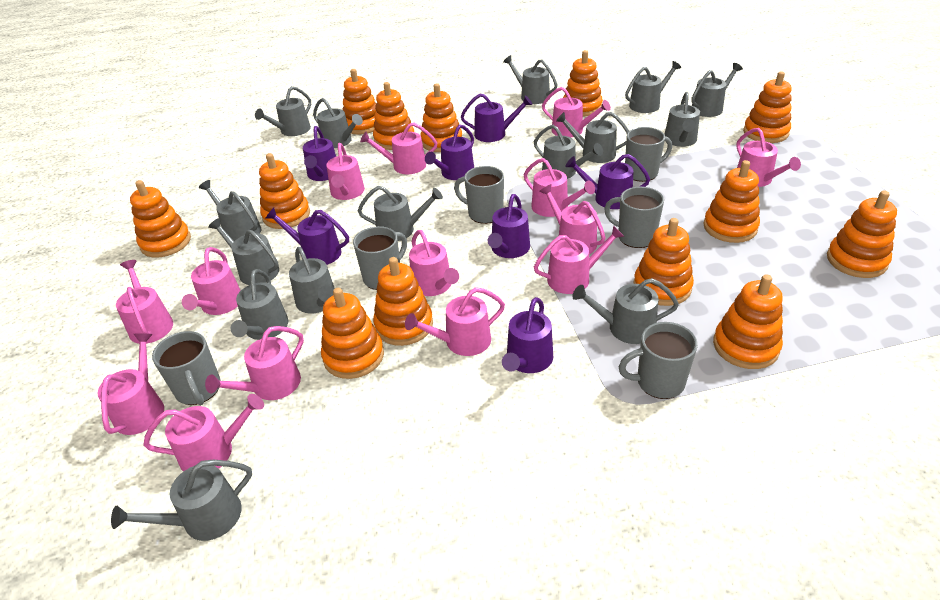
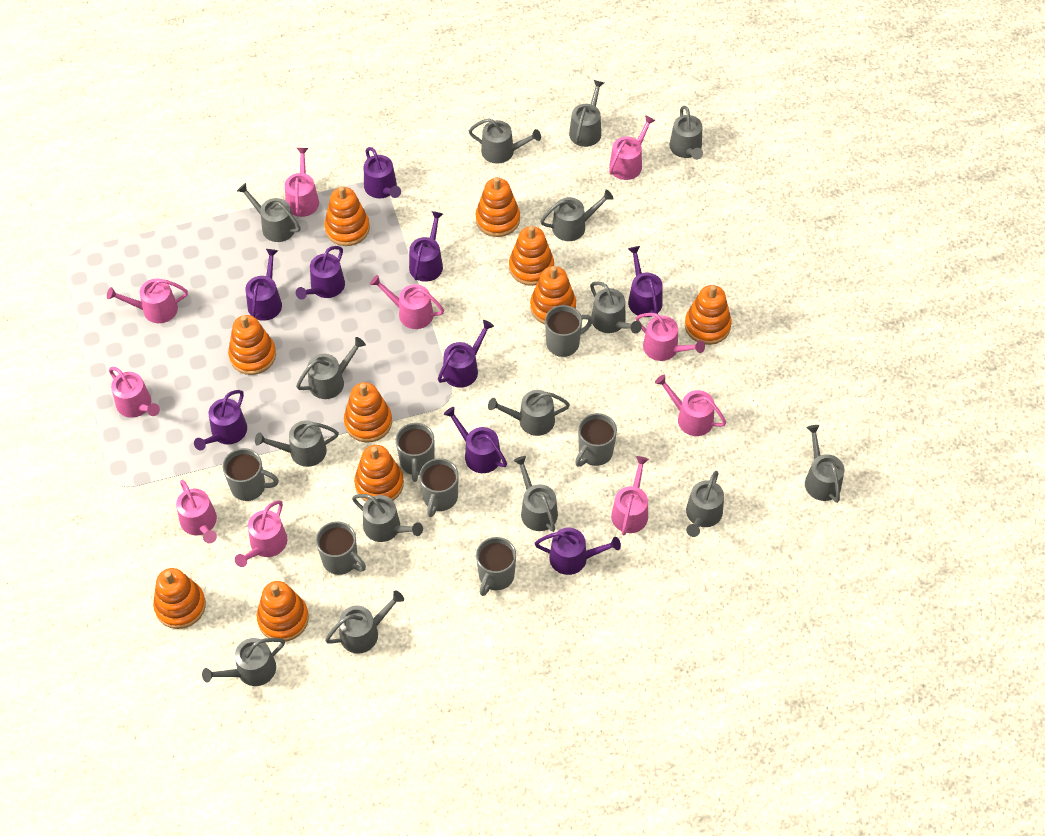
grey mug: 6 -> 7
orange stacking toy: 13 -> 10
pink watering can: 14 -> 10
purple watering can: 7 -> 9

